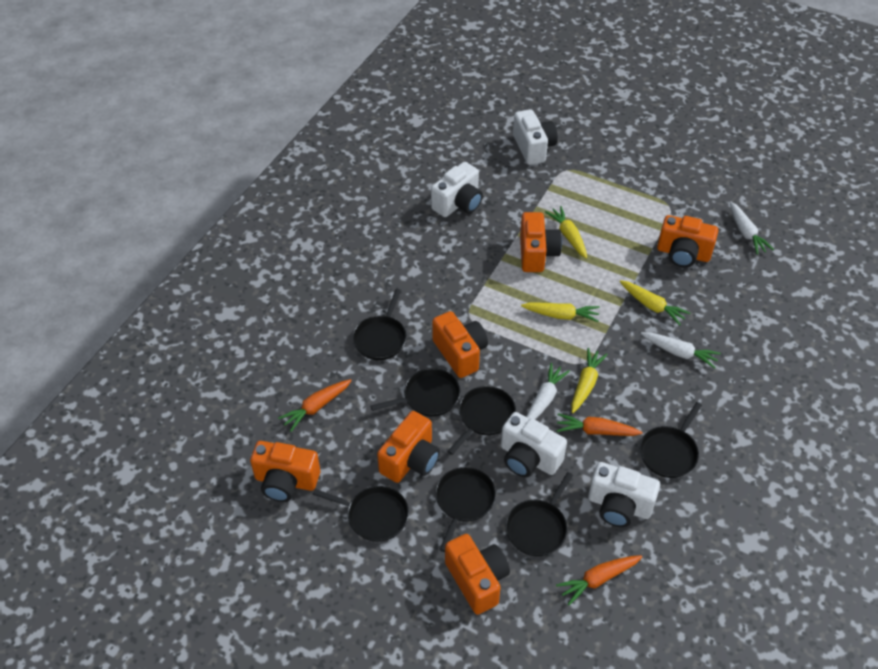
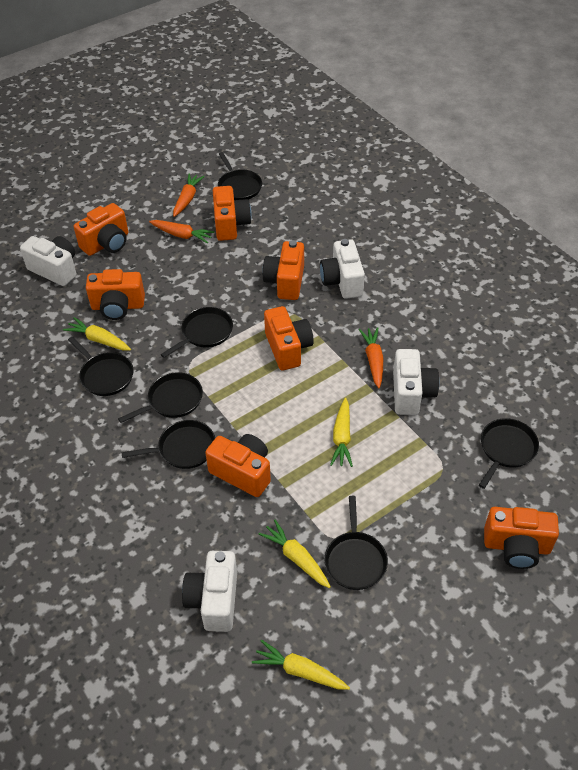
orange camera: 6 -> 7
white carrot: 3 -> 0

